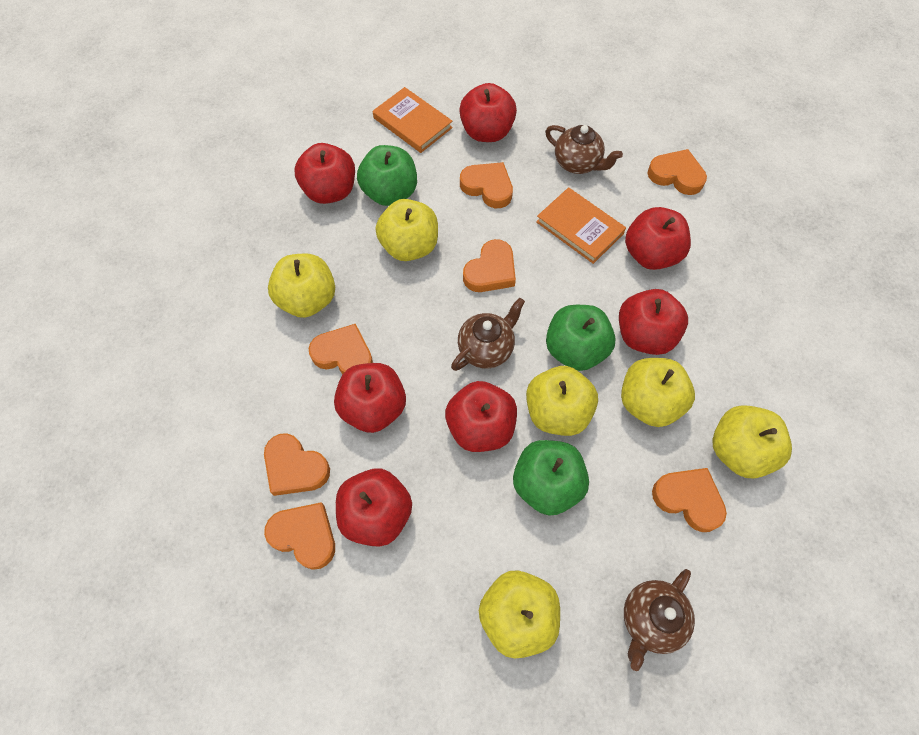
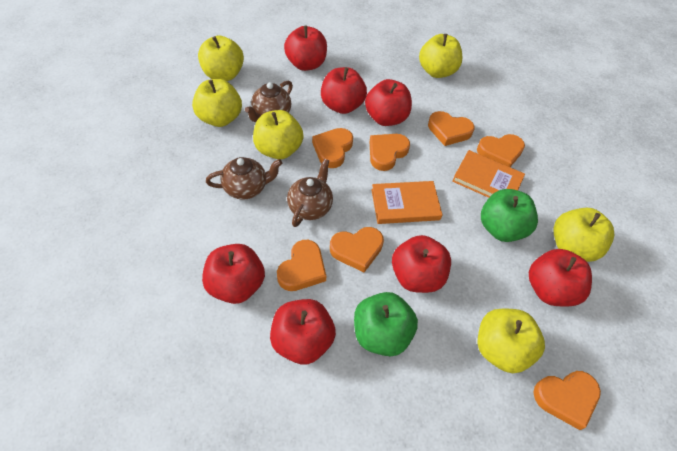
green apple: 3 -> 2

